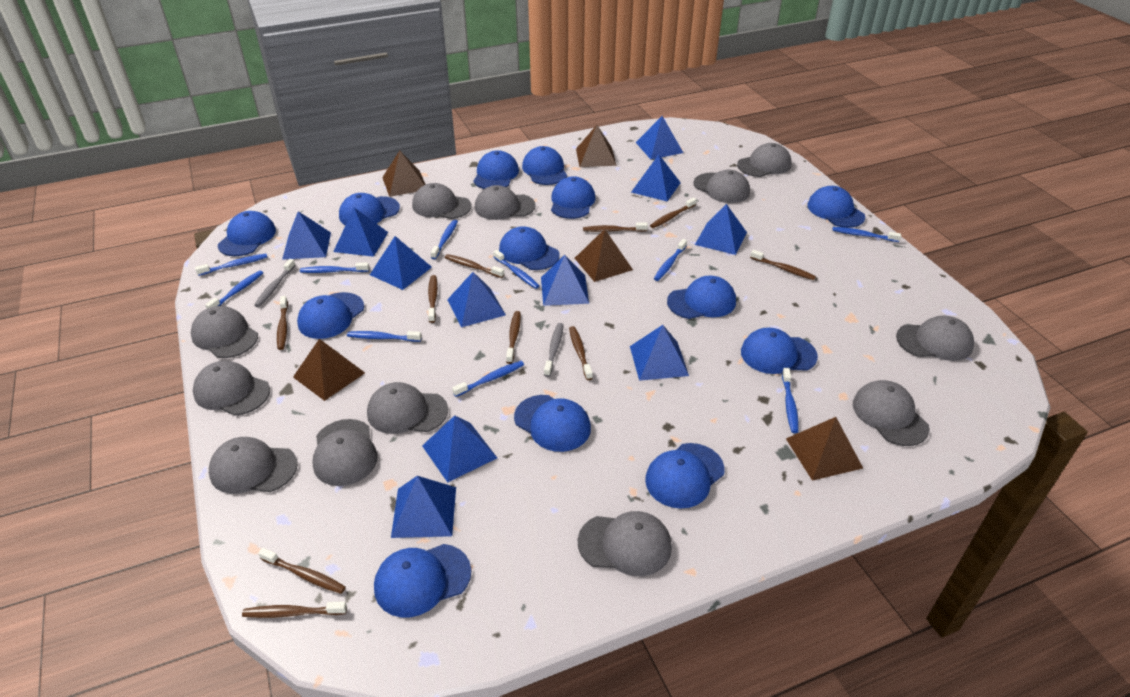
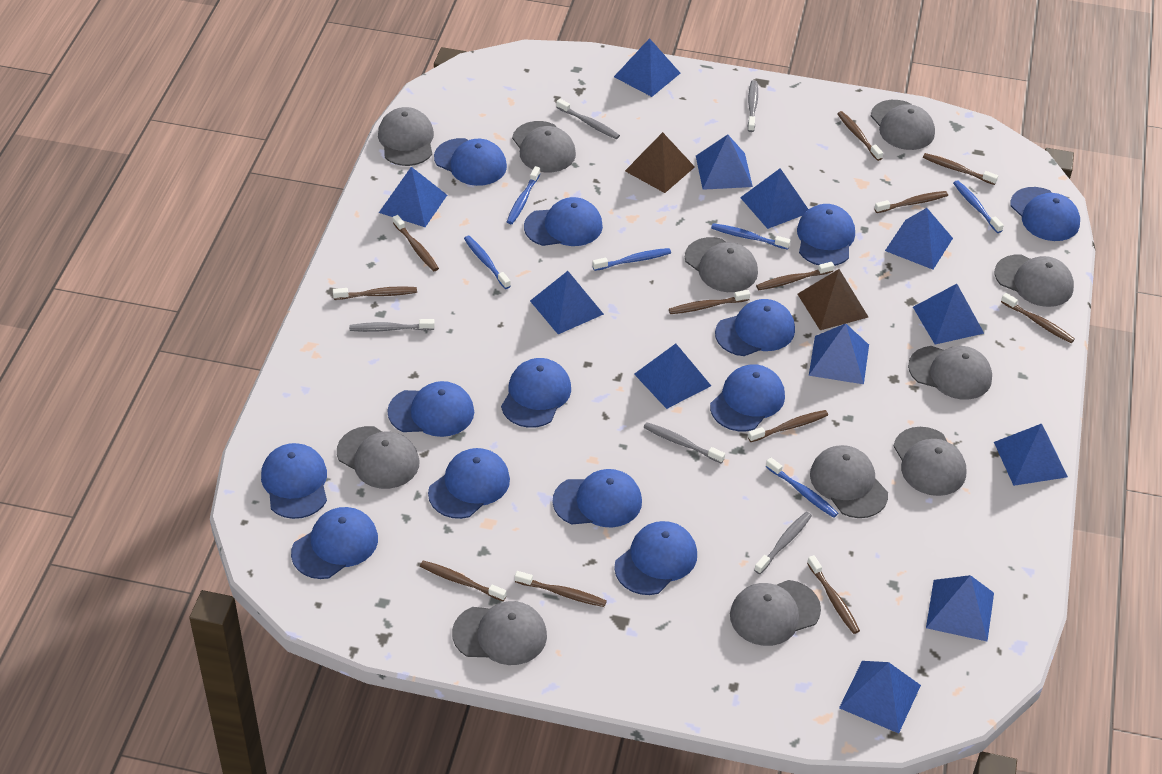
blue pyramid: 11 -> 12
blue toothbrush: 10 -> 6
brown pyramid: 5 -> 2
brown toothbrush: 10 -> 12
grey cap: 12 -> 11
grey toothbrush: 2 -> 5

